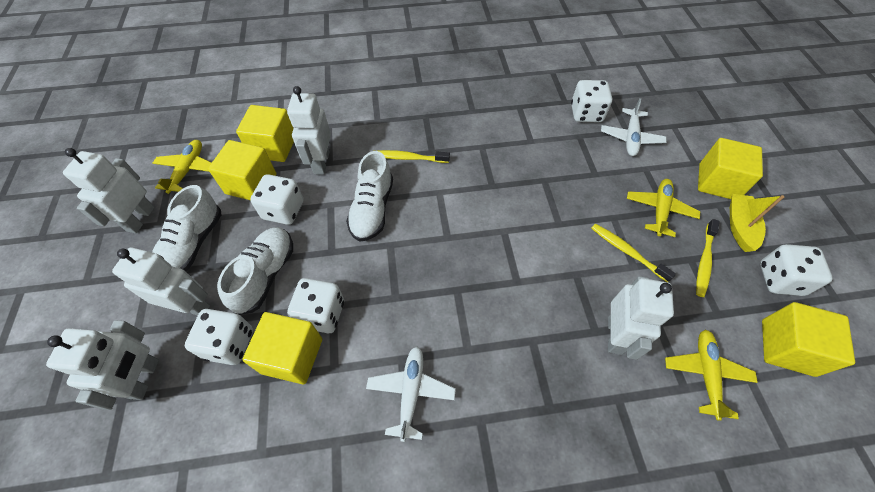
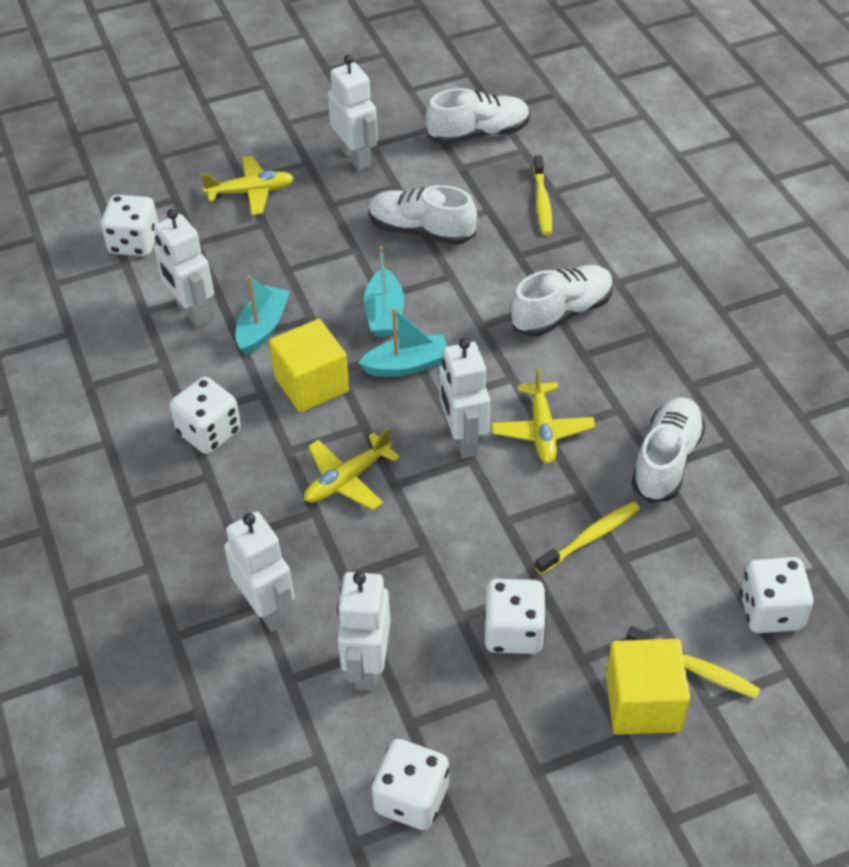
turquoise boat: 0 -> 3
white plane: 2 -> 0
white shoe: 3 -> 4
yellow boat: 1 -> 0
yellow cube: 5 -> 2

